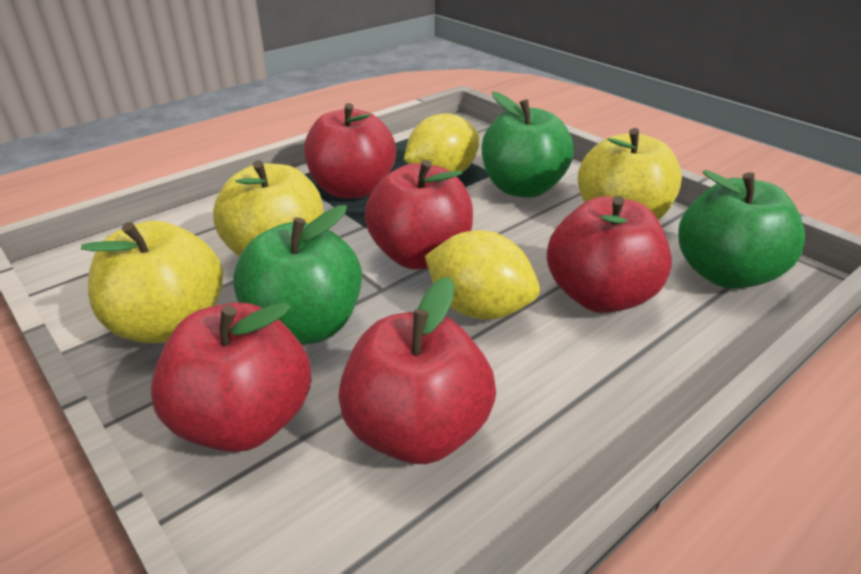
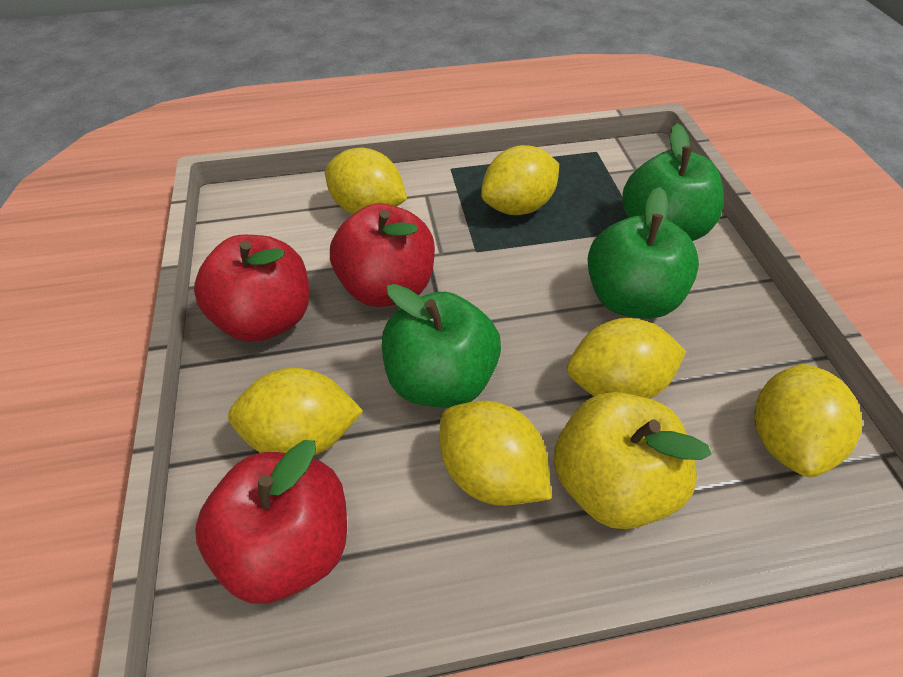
red apple: 5 -> 3
yellow apple: 3 -> 1
yellow lemon: 2 -> 6

